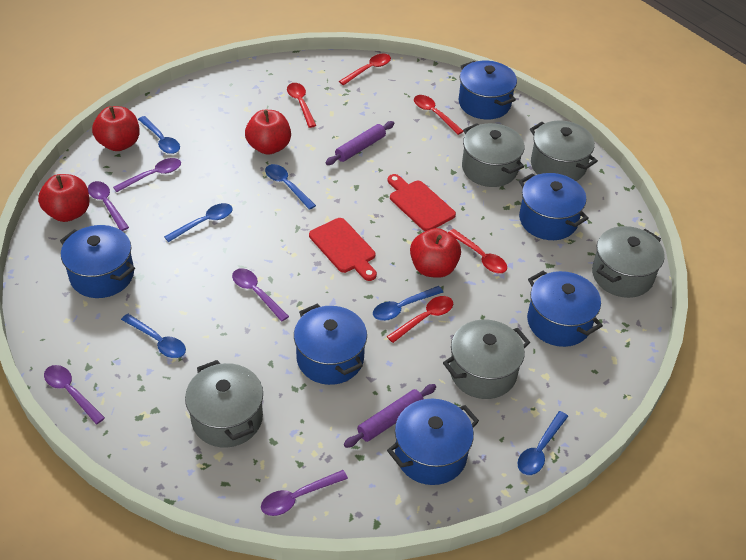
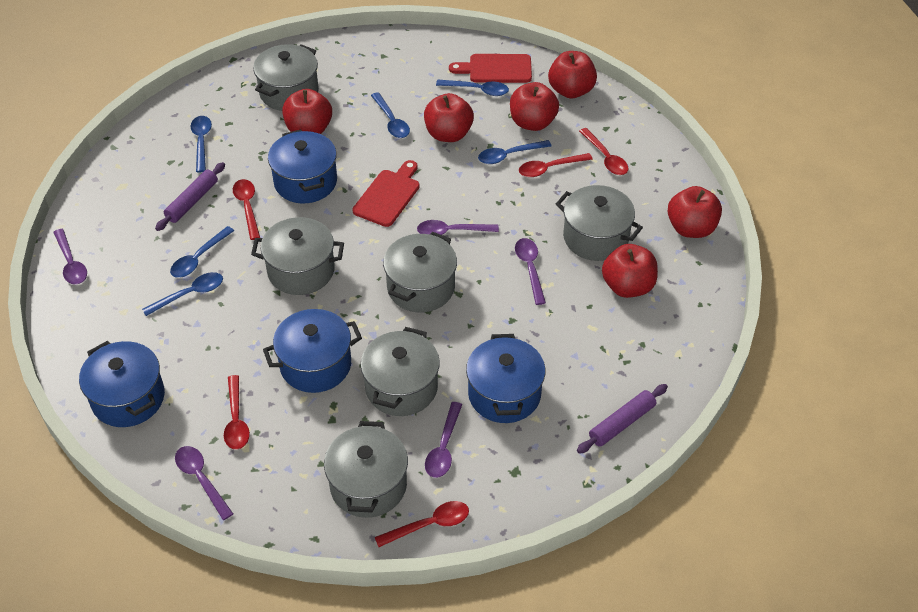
blue pot: 6 -> 4
grey pot: 5 -> 6
red apple: 4 -> 6

